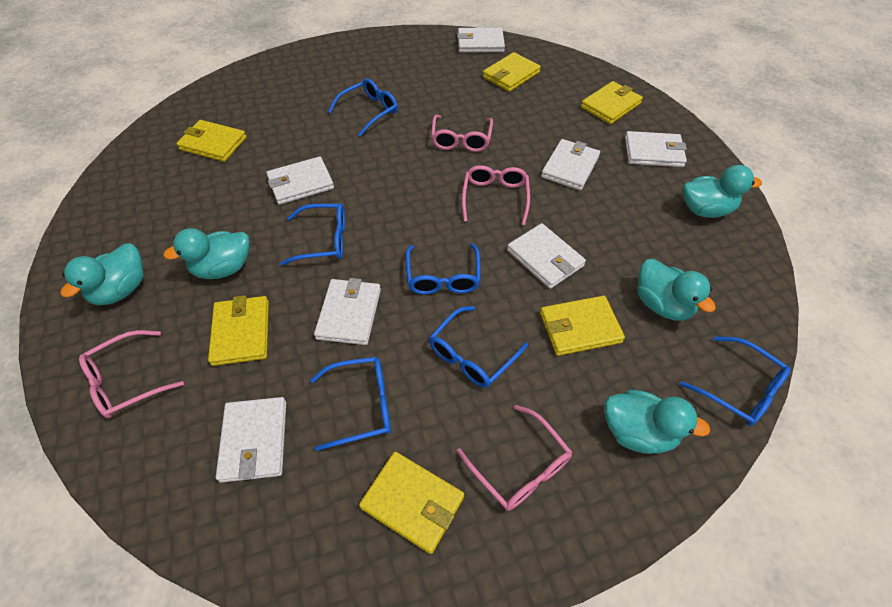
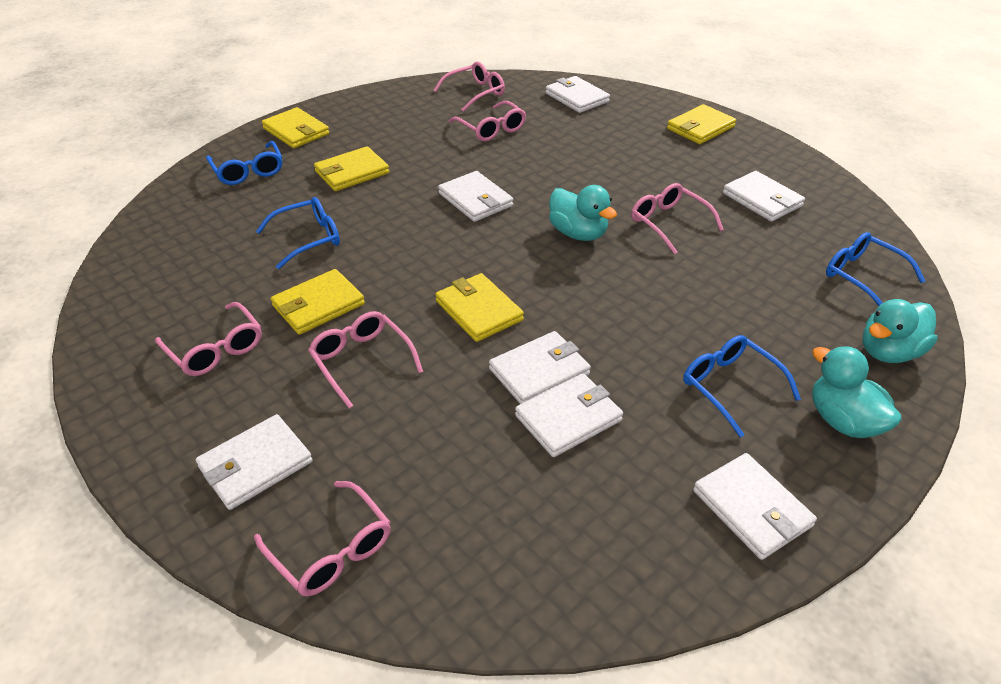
blue glasses: 6 -> 4
pink glasses: 4 -> 6
turquoise duck: 5 -> 3
yellow wallet: 6 -> 5

